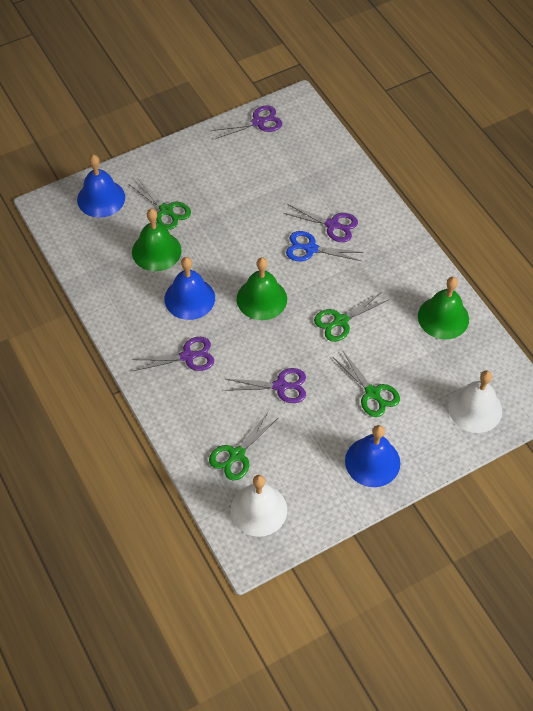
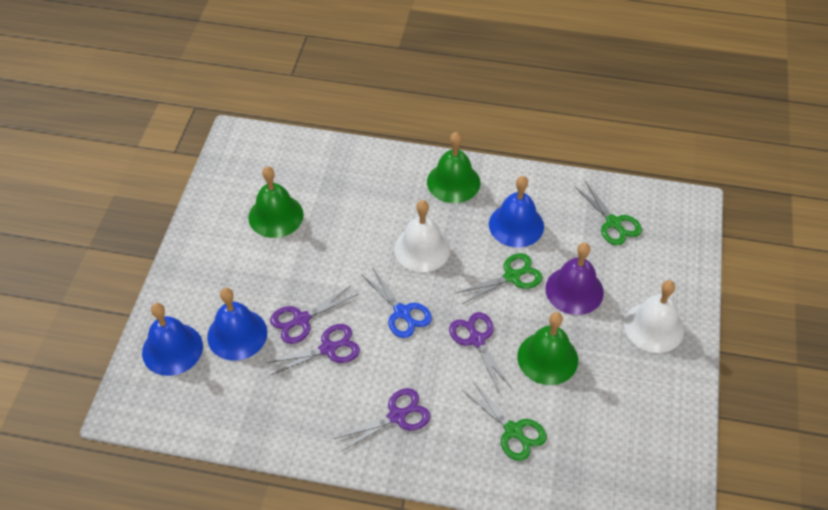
green scissors: 4 -> 3
purple bell: 0 -> 1

